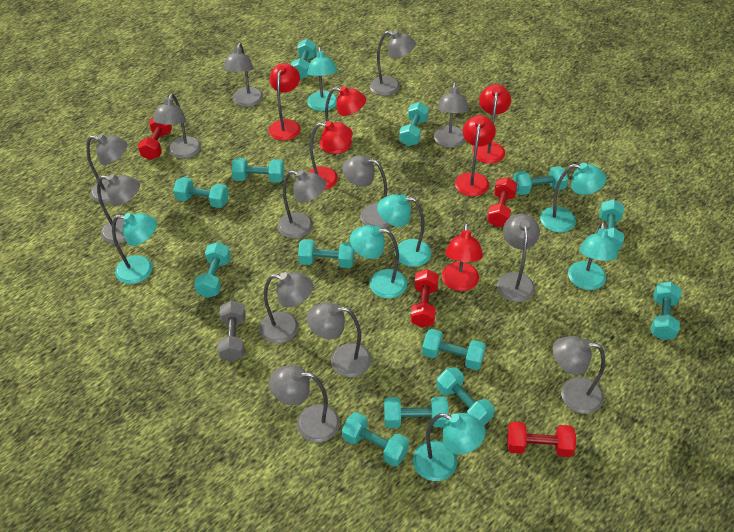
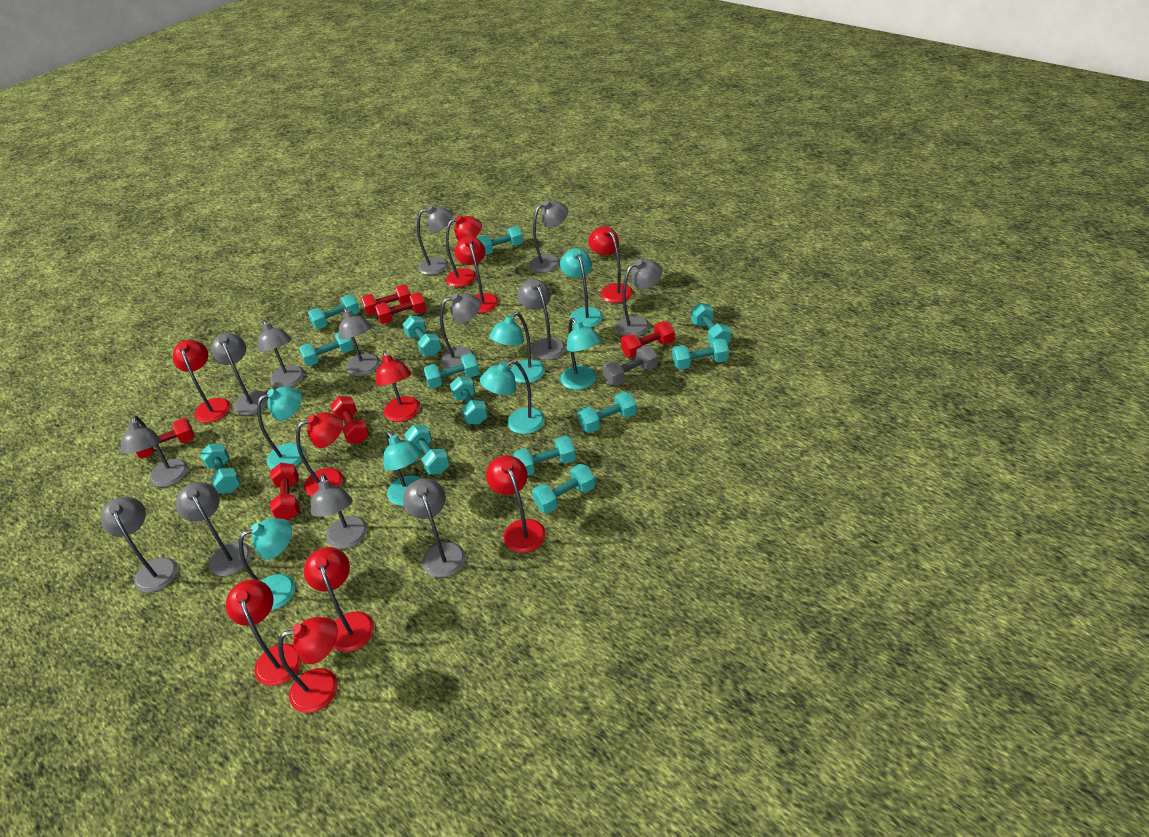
red dumbbell: 4 -> 6
red lamp: 6 -> 10

